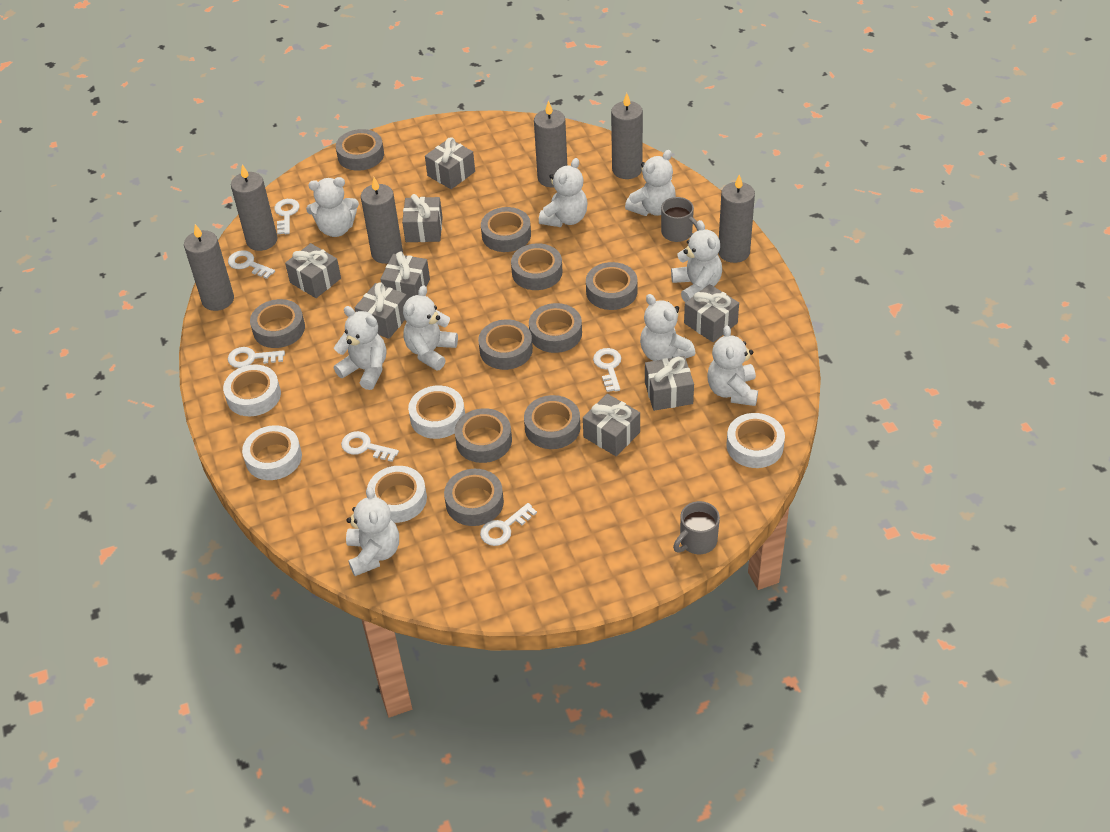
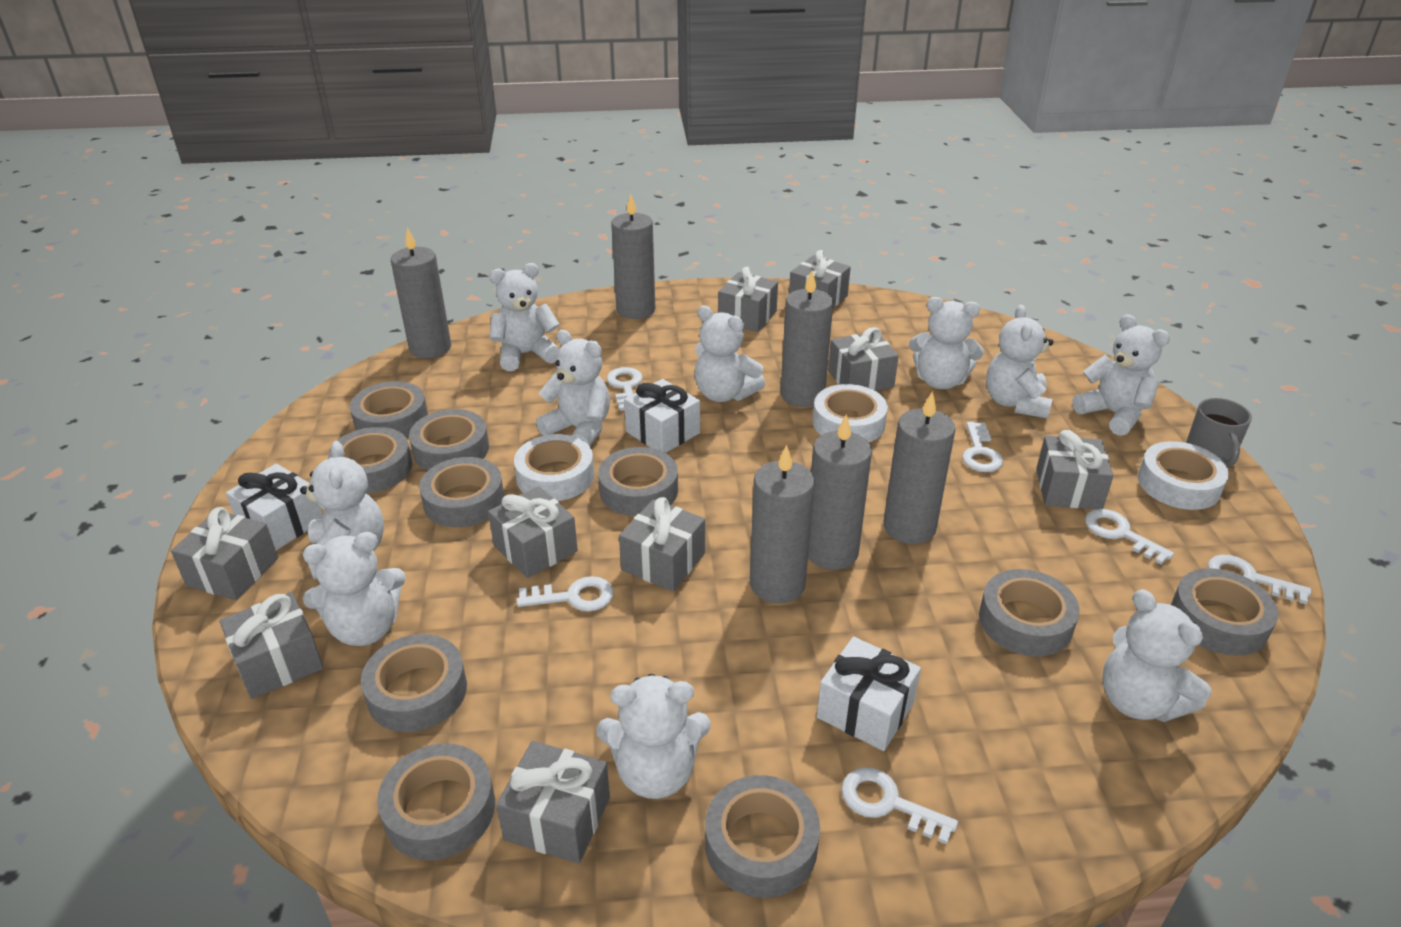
grey gift: 8 -> 9
grey mug: 2 -> 1
white gift: 0 -> 3
white tape: 5 -> 3
white teddy bear: 9 -> 10

